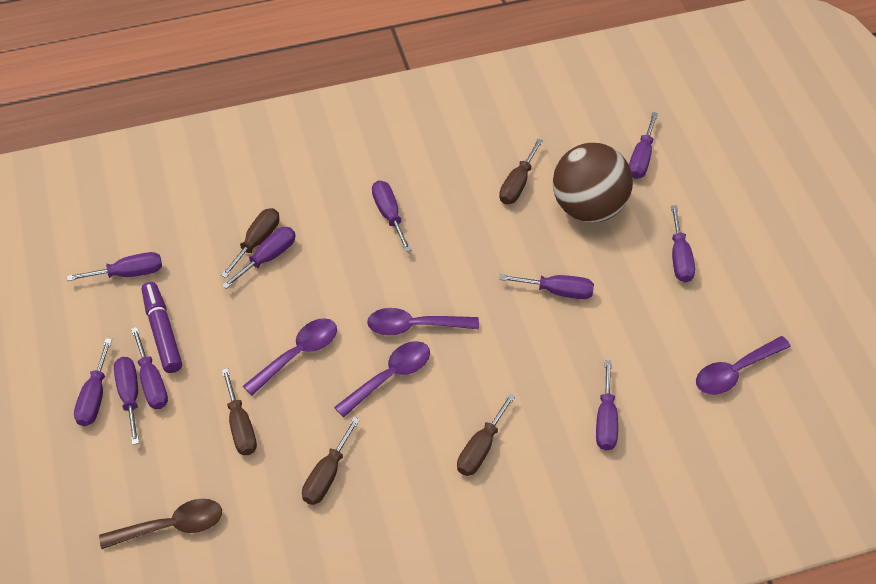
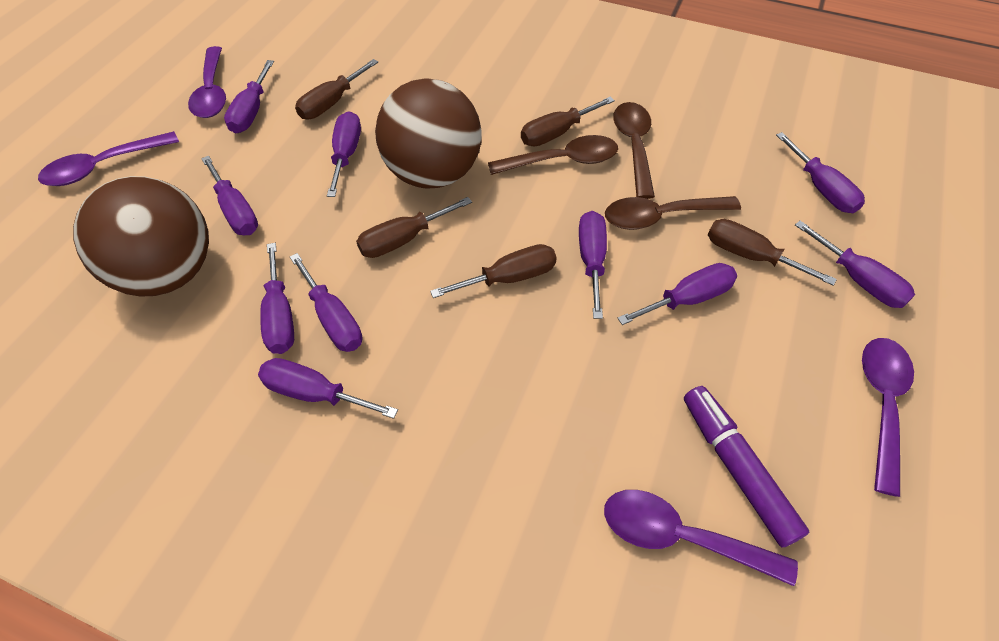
brown ball: 1 -> 2
brown spoon: 1 -> 3

